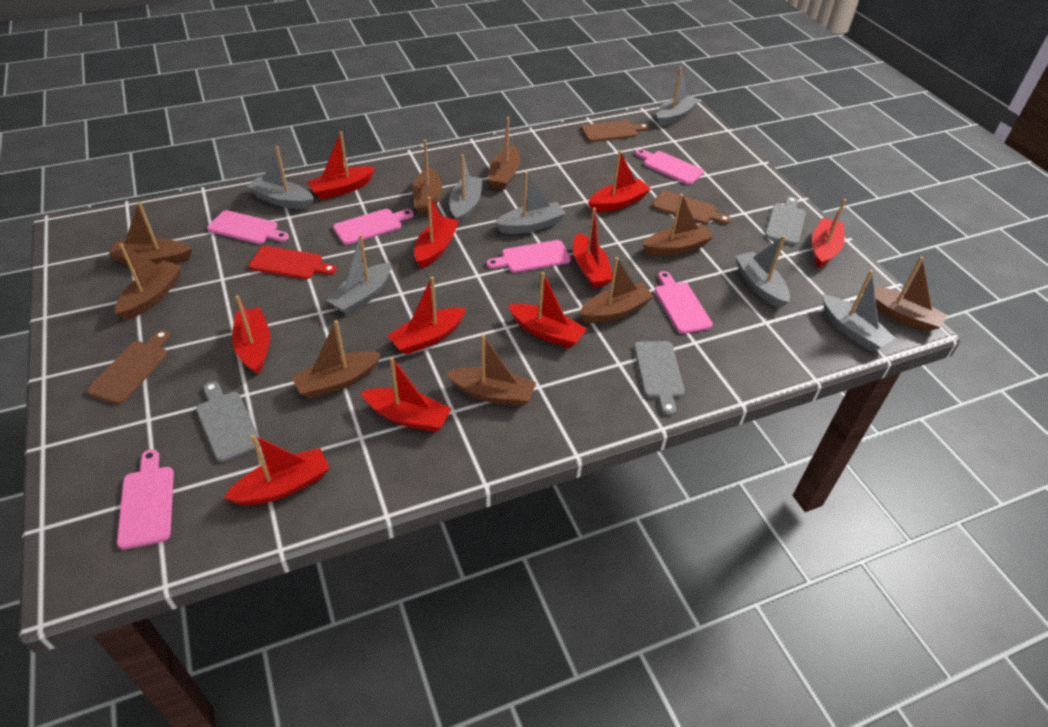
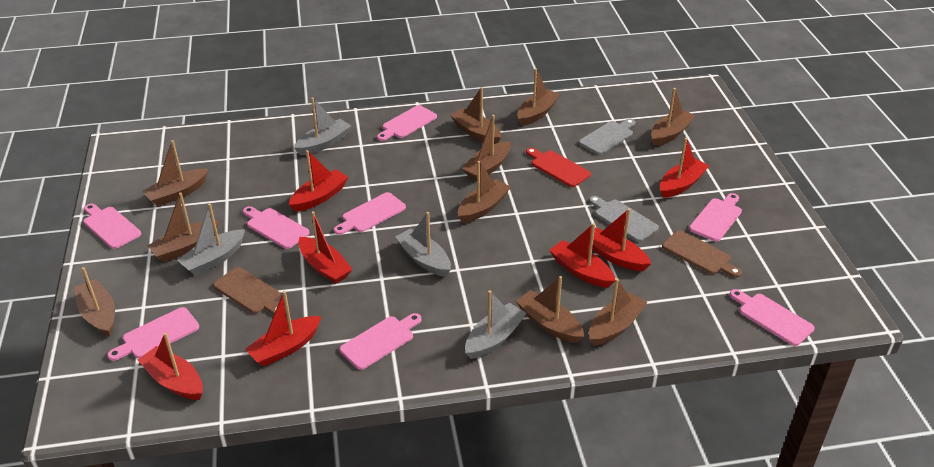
brown boat: 9 -> 10
brown cutting board: 3 -> 2
grey boat: 7 -> 4
grey cutting board: 3 -> 2
pink cutting board: 6 -> 8
red boat: 10 -> 7

